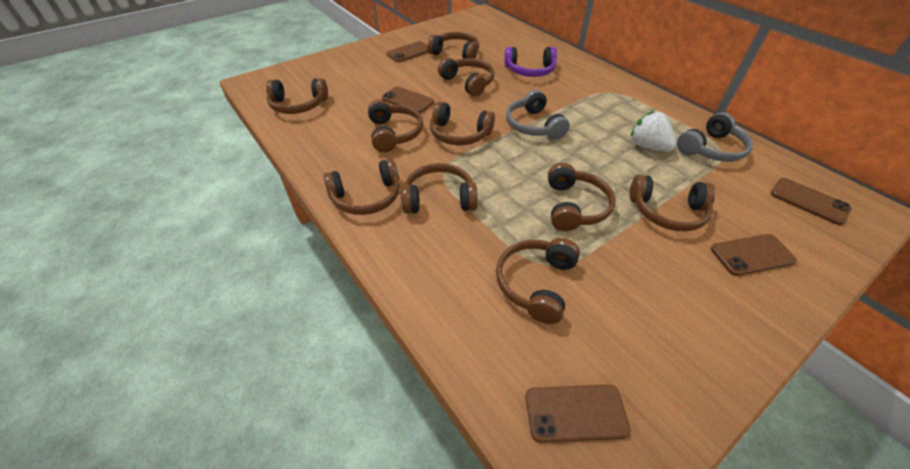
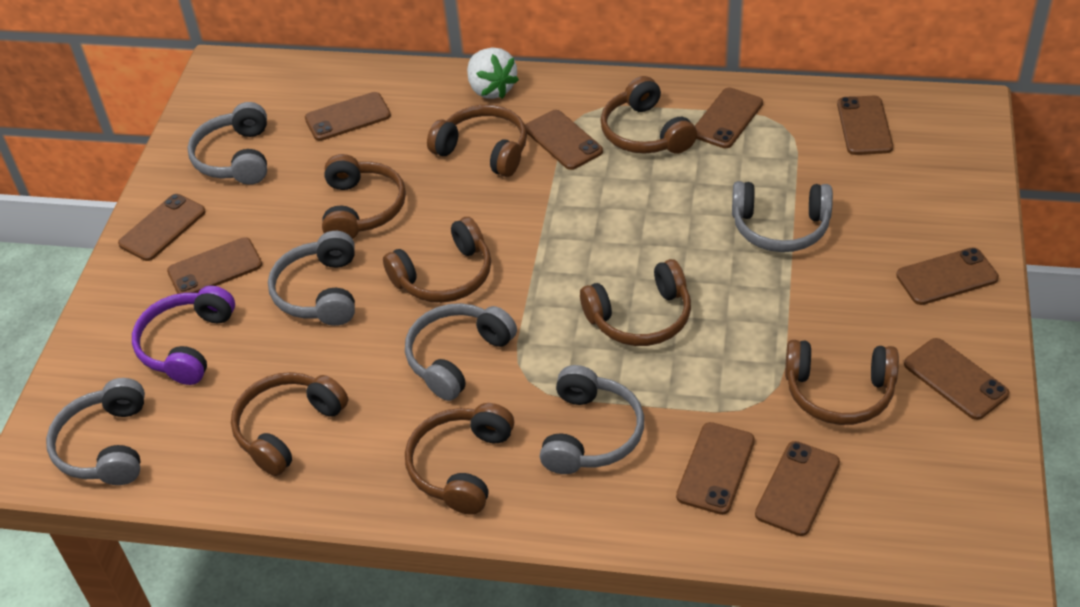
brown headphones: 10 -> 8
brown phone: 5 -> 10
grey headphones: 2 -> 6

